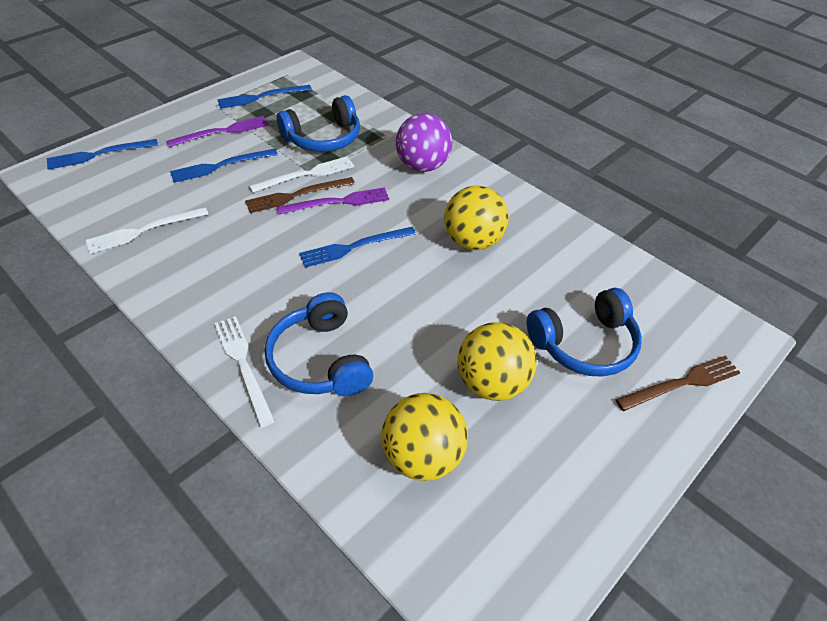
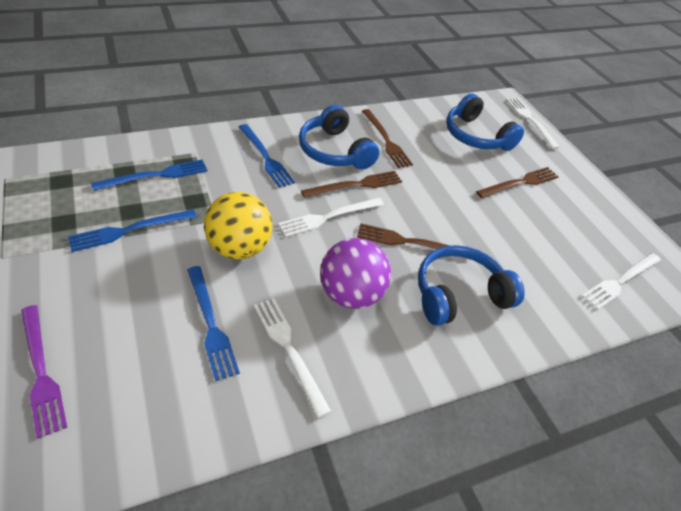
brown fork: 2 -> 4
purple fork: 2 -> 1
white fork: 3 -> 4
yellow ball: 3 -> 1

